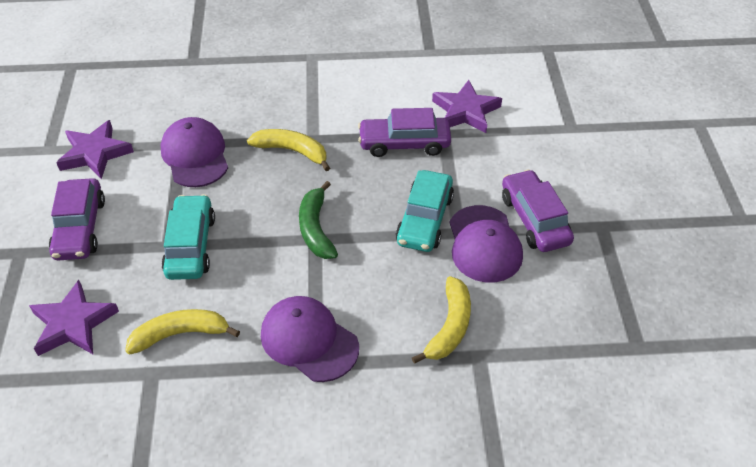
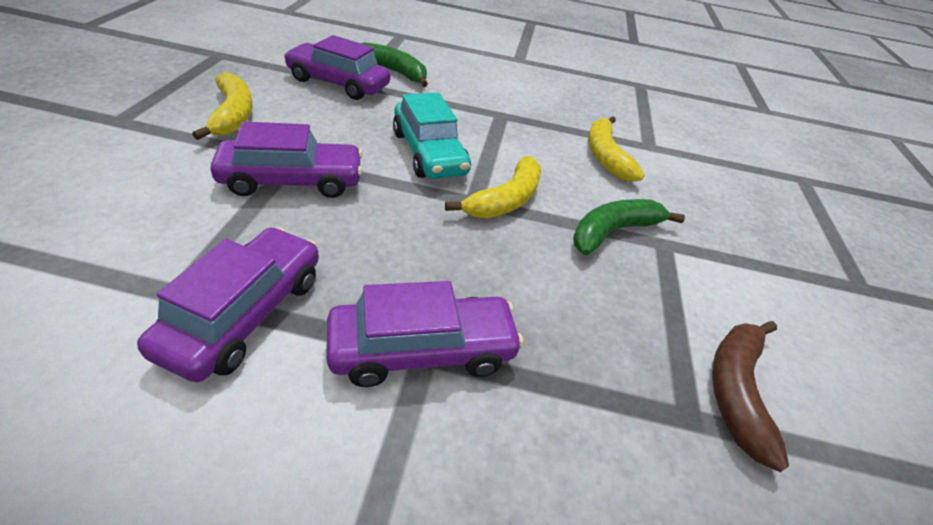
brown banana: 0 -> 1
green banana: 1 -> 2
purple cap: 3 -> 0
purple car: 3 -> 4
purple star: 3 -> 0
turquoise car: 2 -> 1

